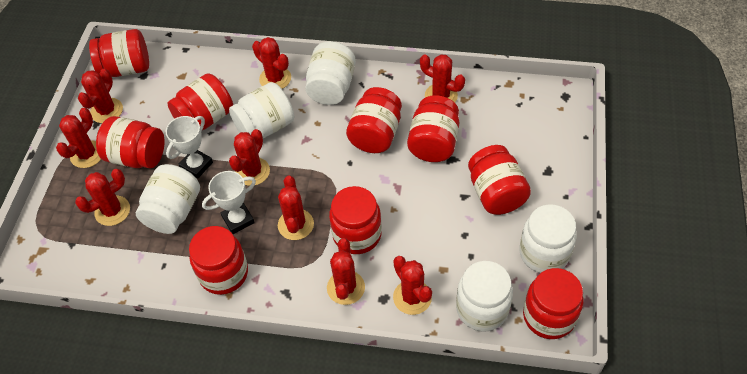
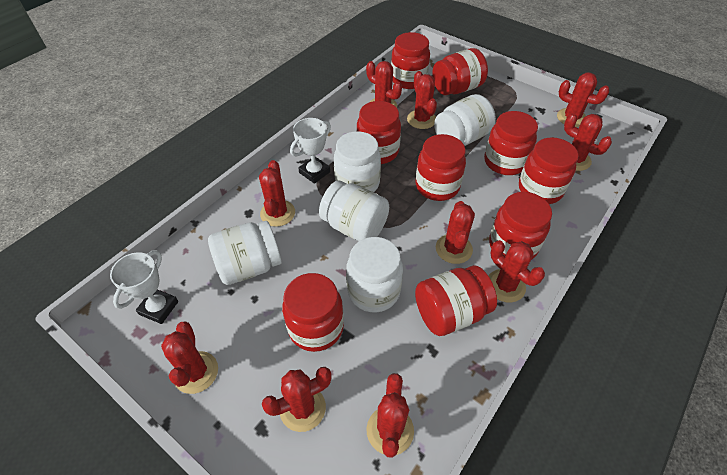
red cactus: 9 -> 10

